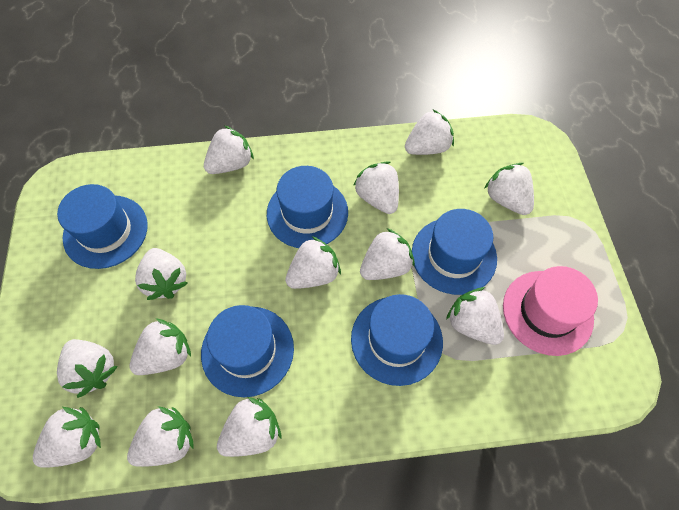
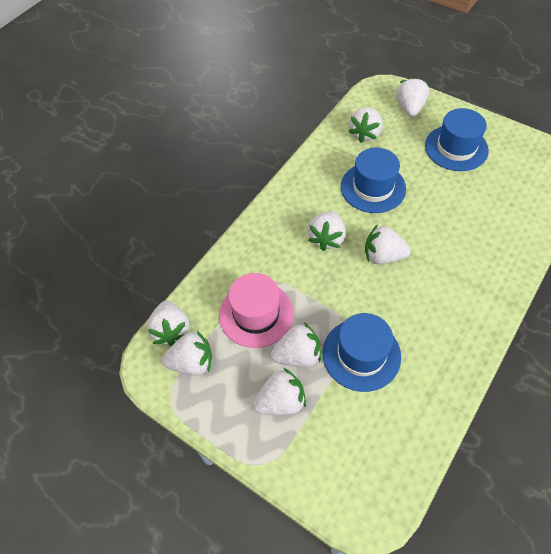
blue hat: 5 -> 3
white strawberry: 13 -> 8

